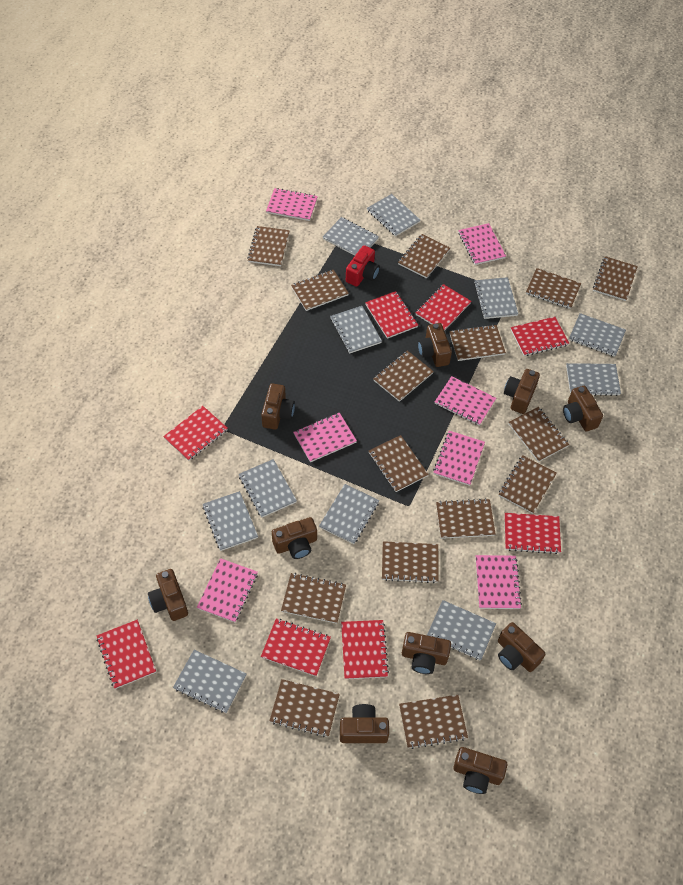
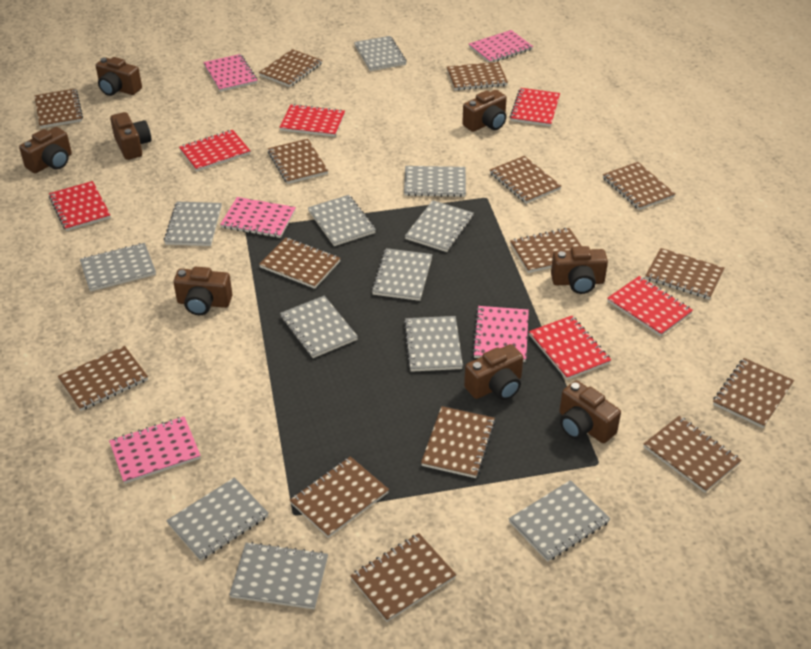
brown camera: 10 -> 8
grey notebook: 11 -> 12
pink notebook: 7 -> 5
red camera: 1 -> 0
red notebook: 8 -> 6

